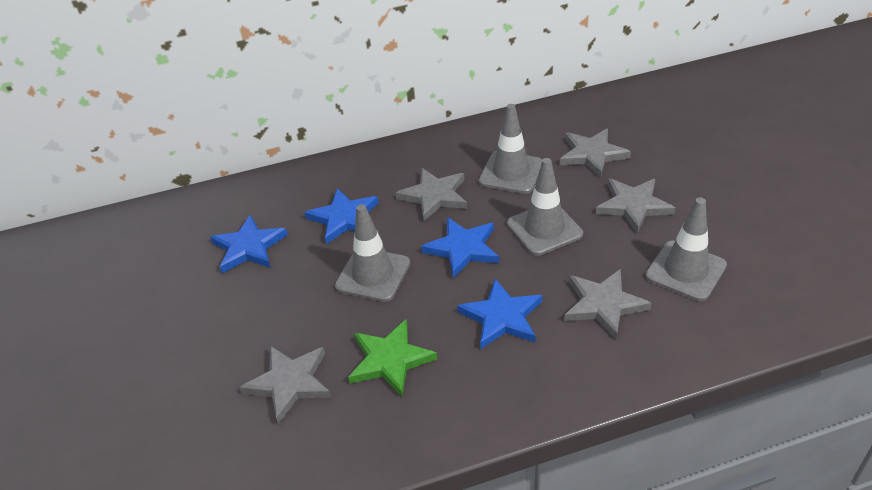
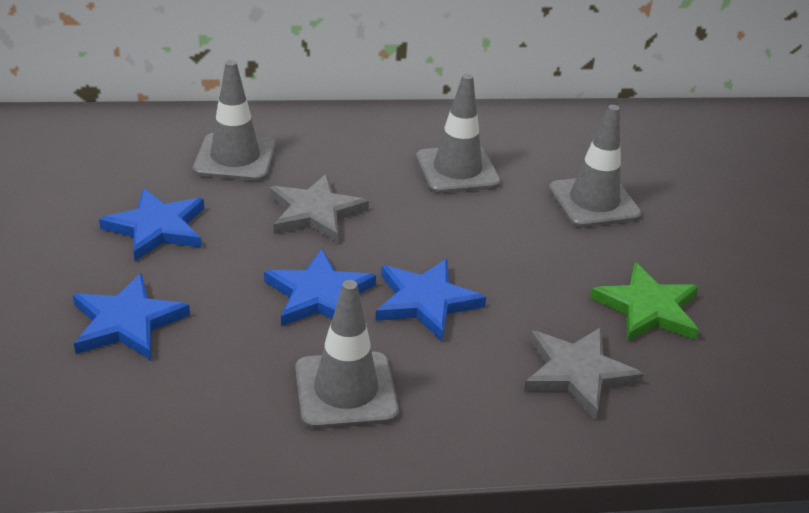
grey star: 5 -> 2

